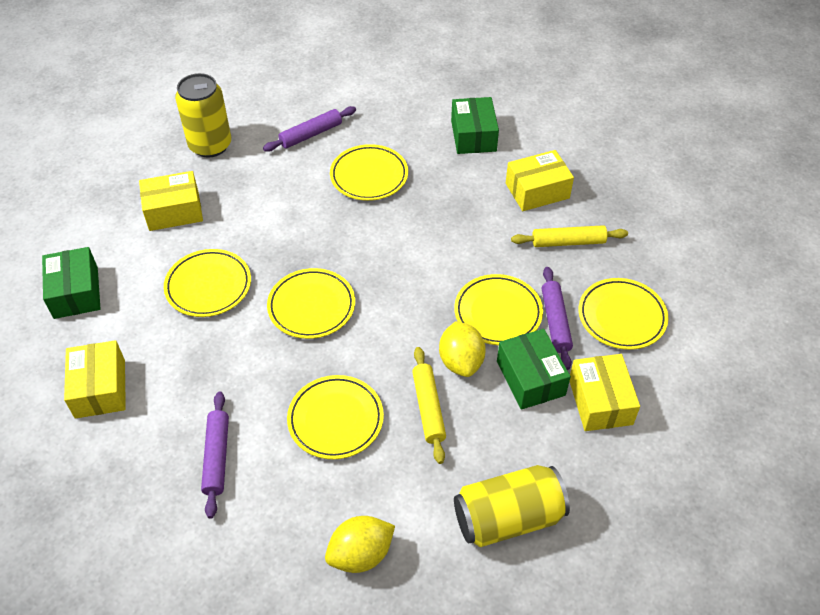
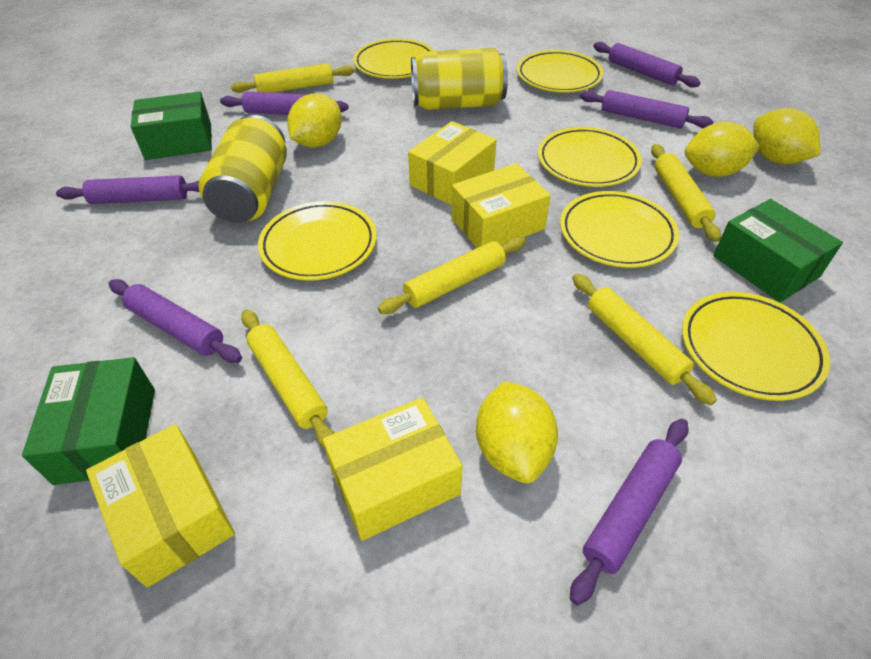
purple rolling pin: 3 -> 6
yellow lemon: 2 -> 4
yellow rolling pin: 2 -> 5

